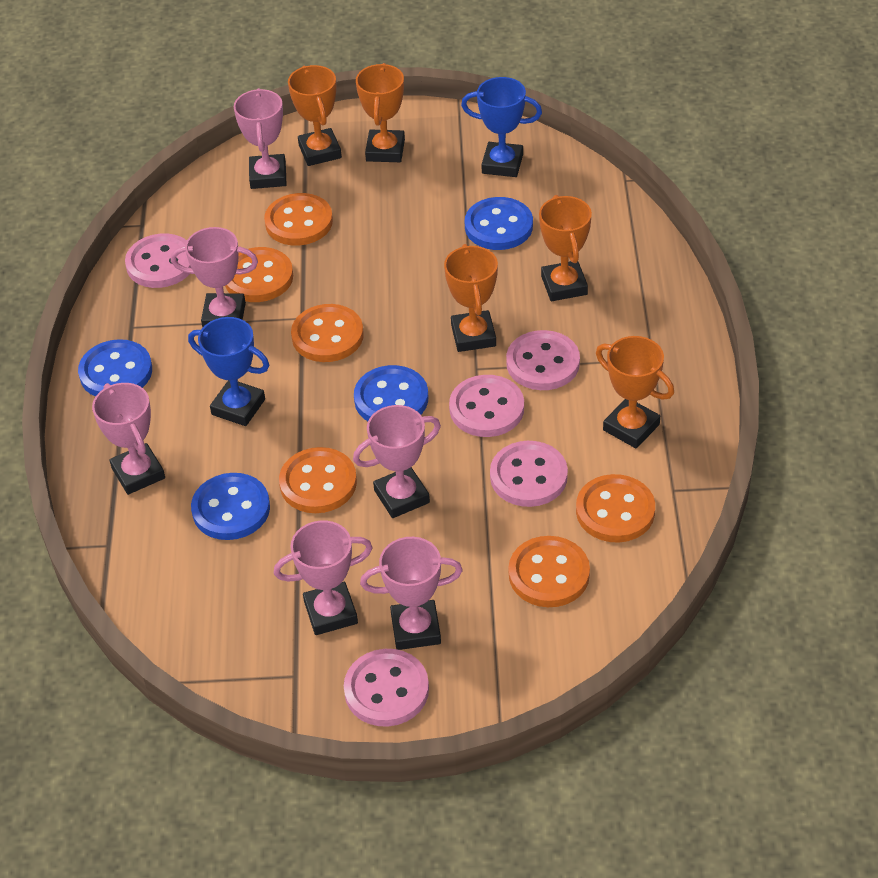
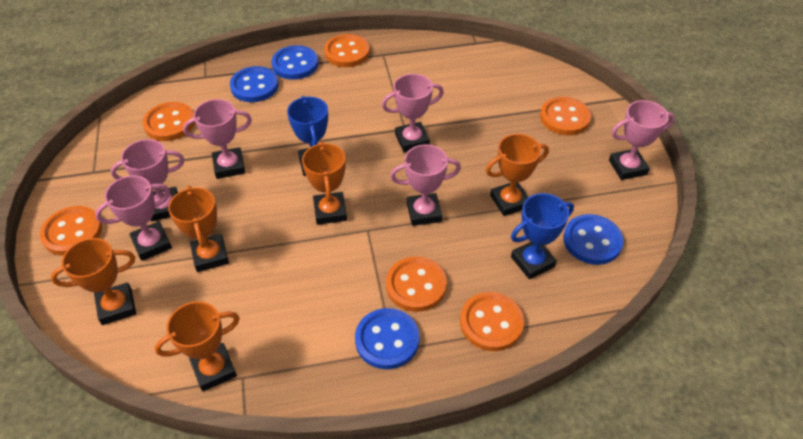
pink button: 5 -> 0

